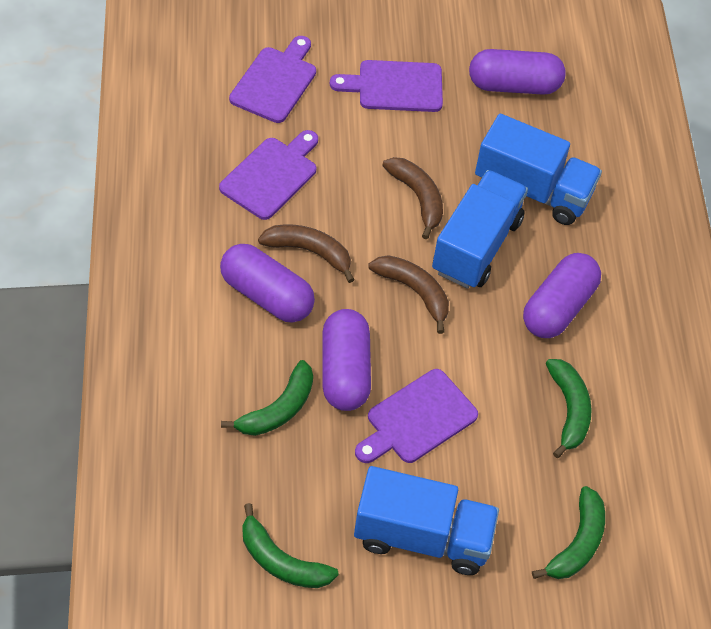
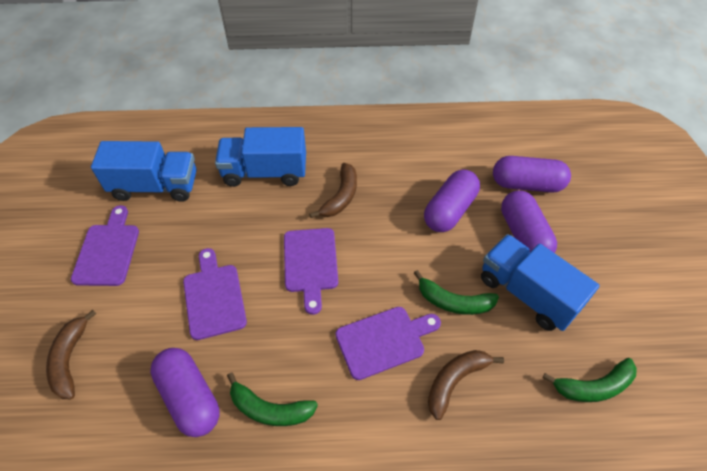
green banana: 4 -> 3

